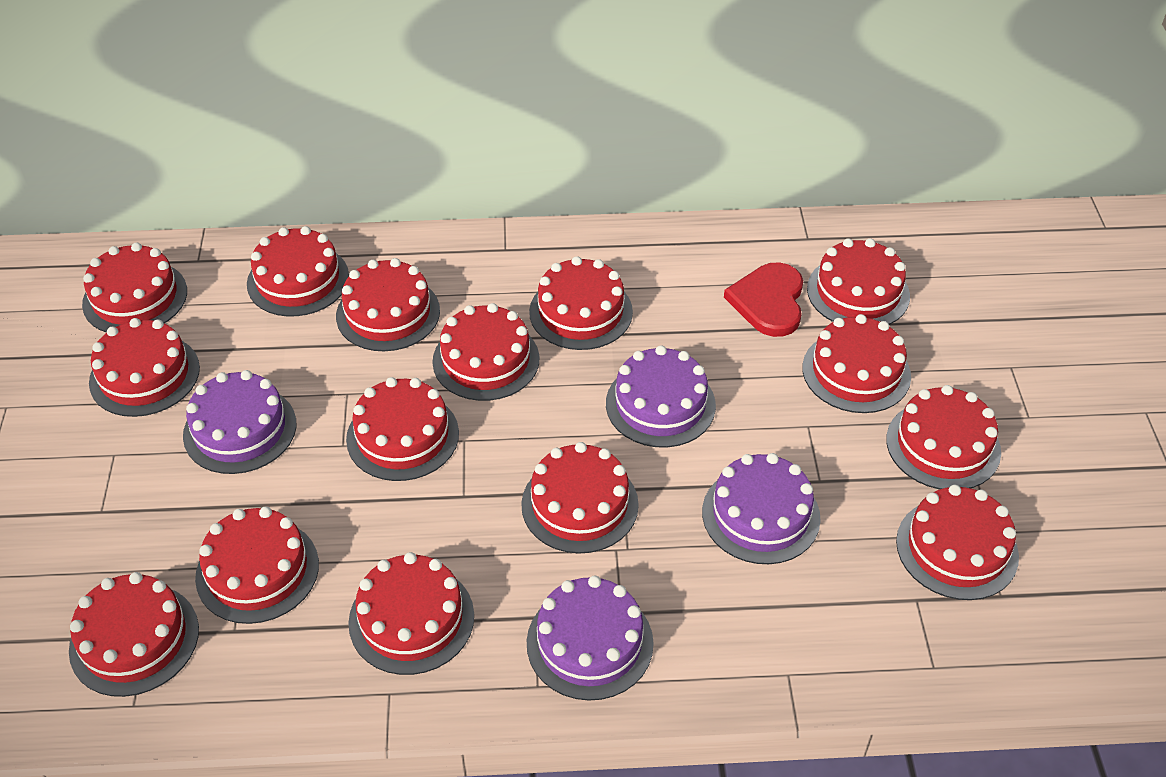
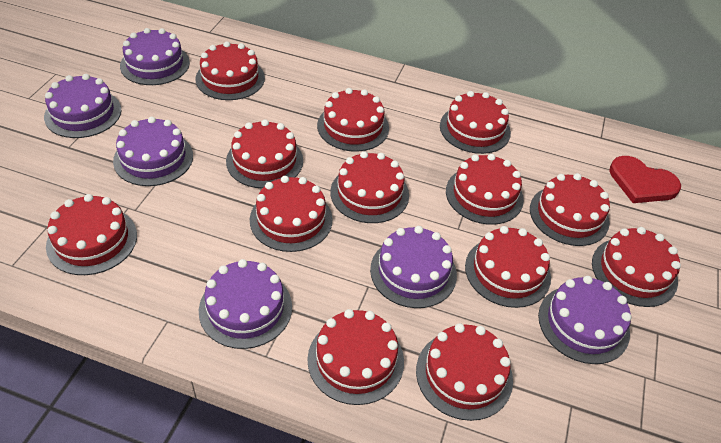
purple cake: 4 -> 6
red cake: 15 -> 13

